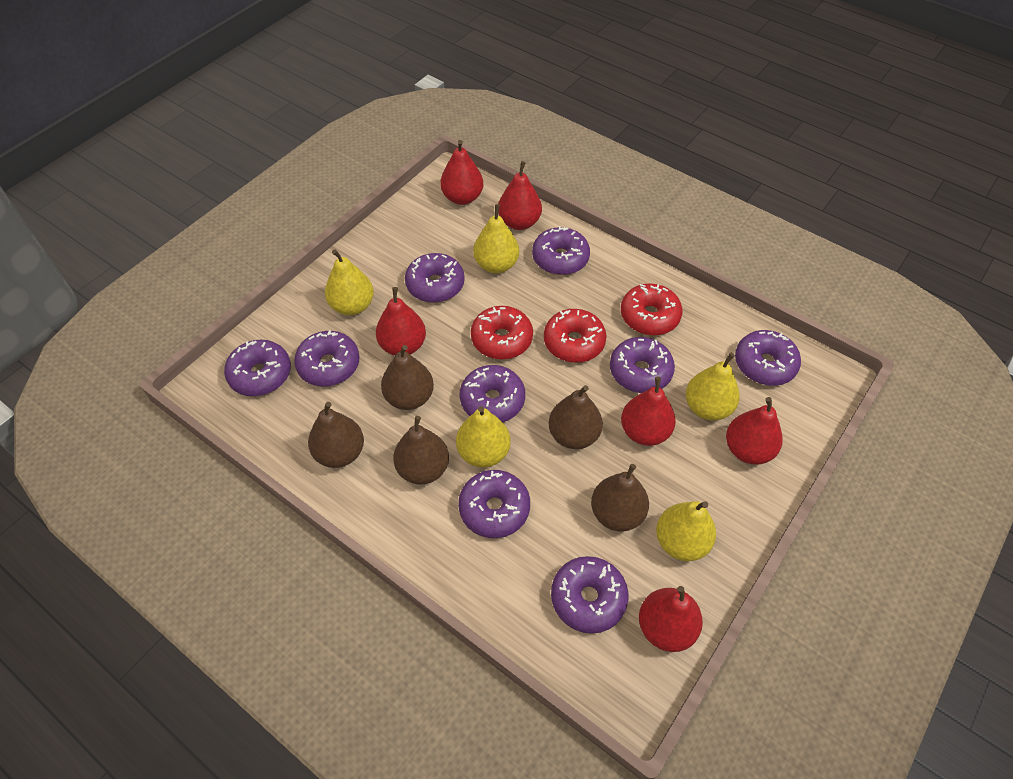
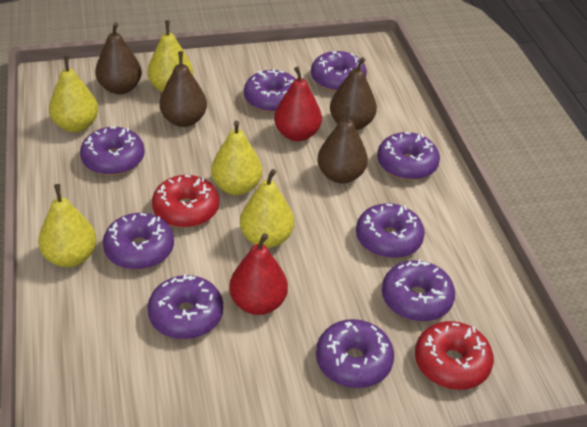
brown pear: 5 -> 4
red donut: 3 -> 2
red pear: 6 -> 2

